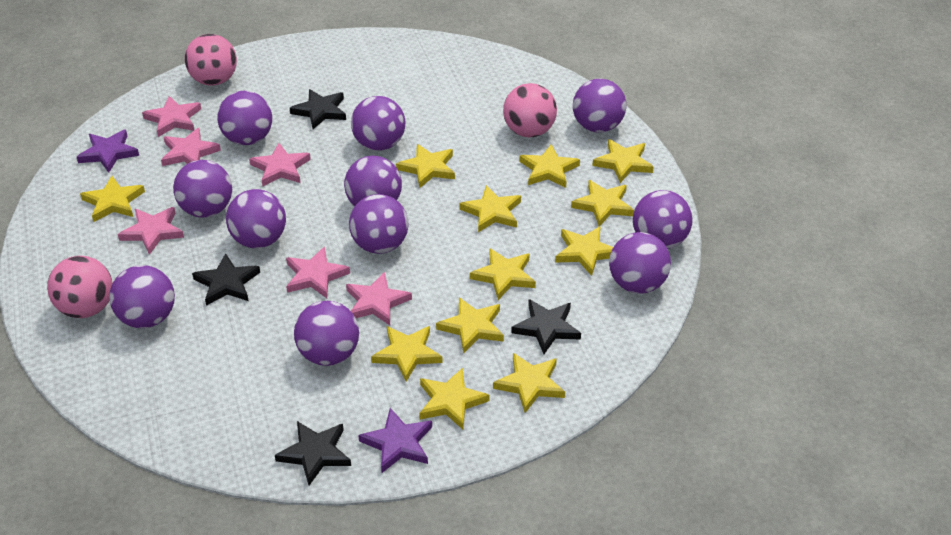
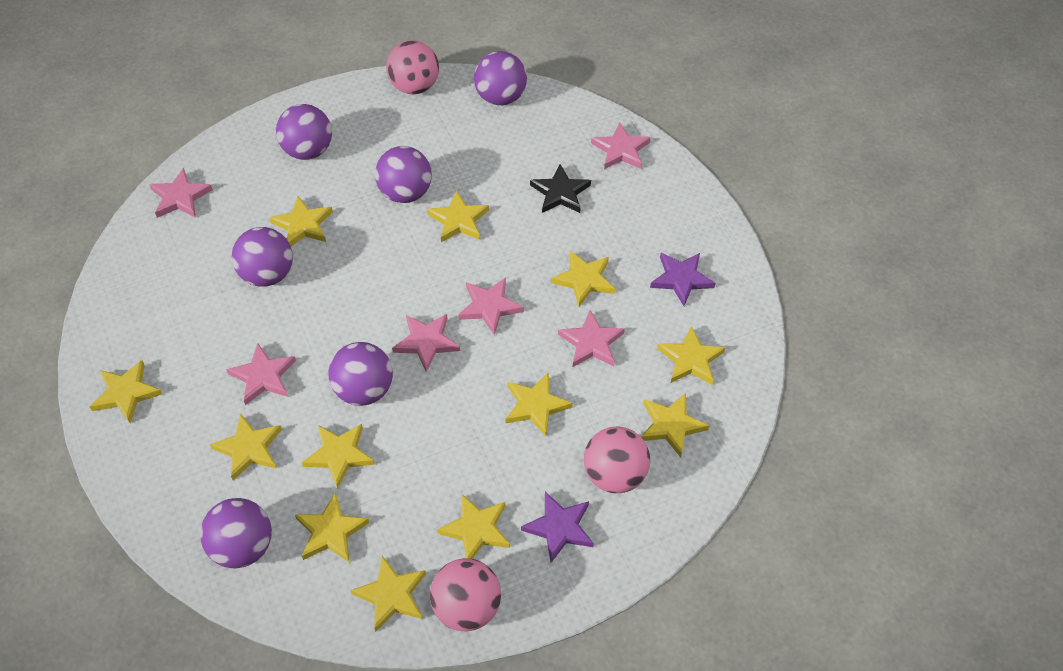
black star: 4 -> 1
purple ball: 11 -> 6

